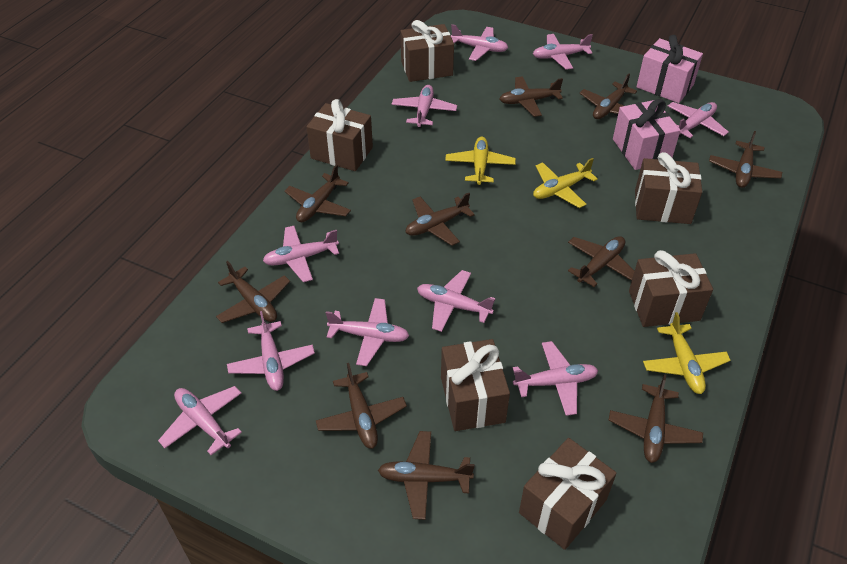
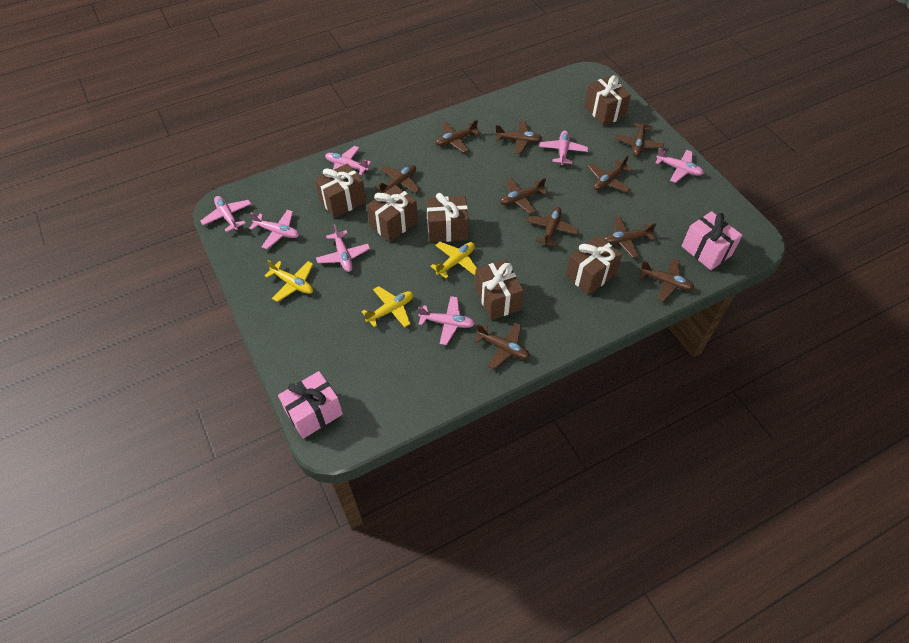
pink plane: 10 -> 7

